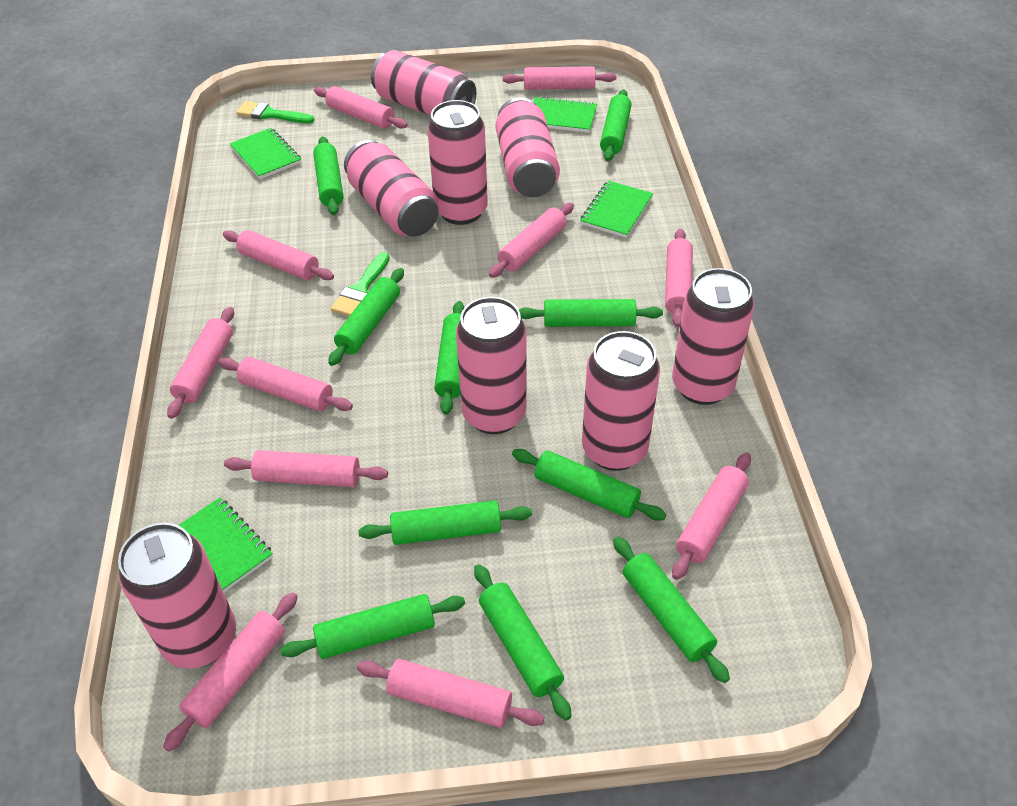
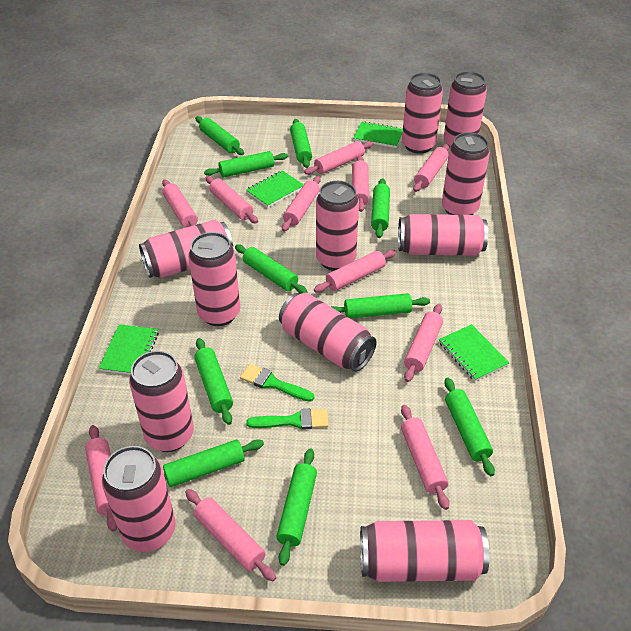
pink can: 8 -> 11

